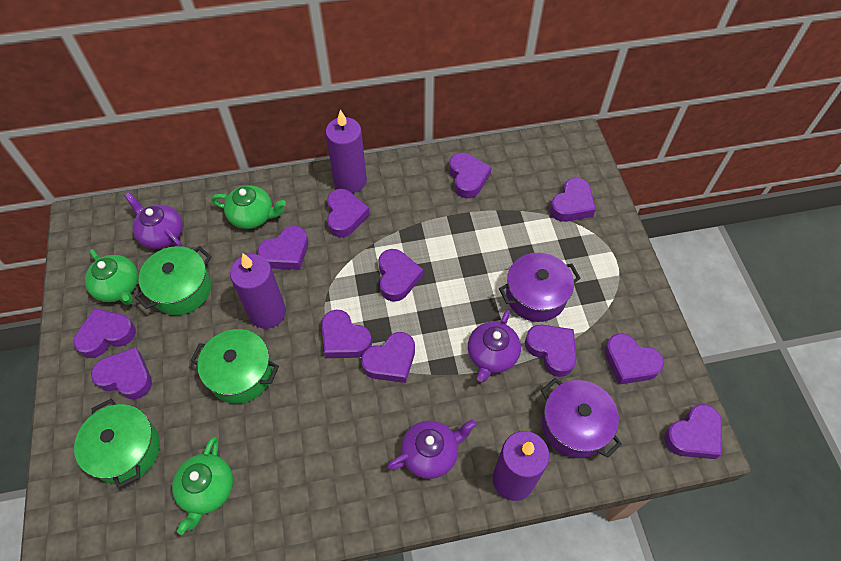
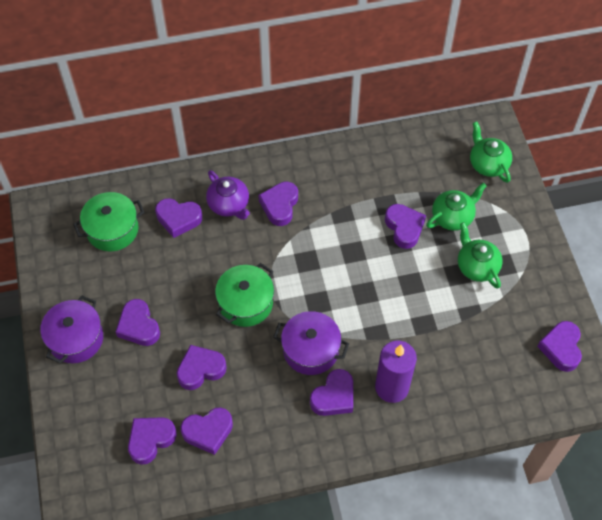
green pot: 3 -> 2
purple candle: 3 -> 1
purple heart: 12 -> 9
purple teapot: 3 -> 1

